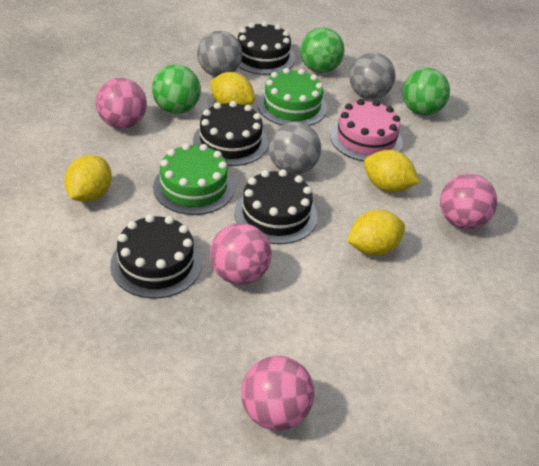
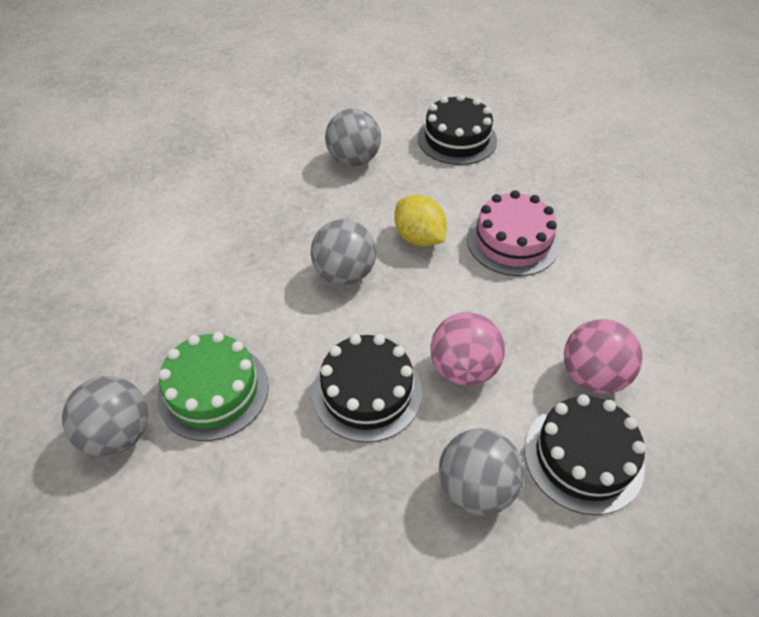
black cake: 4 -> 3
green ball: 3 -> 0
green cake: 2 -> 1
grey ball: 3 -> 4
pink ball: 4 -> 2
yellow lemon: 4 -> 1

